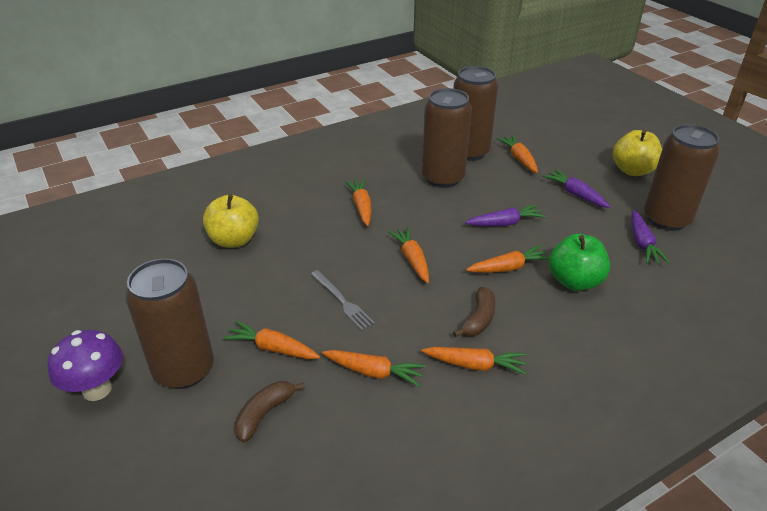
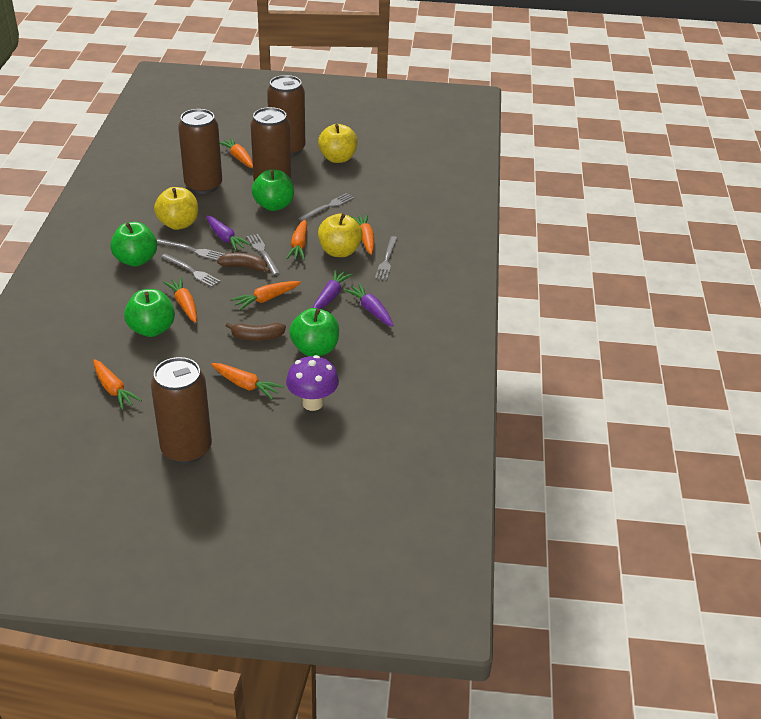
green apple: 1 -> 4
grey fork: 1 -> 5
yellow apple: 2 -> 3

